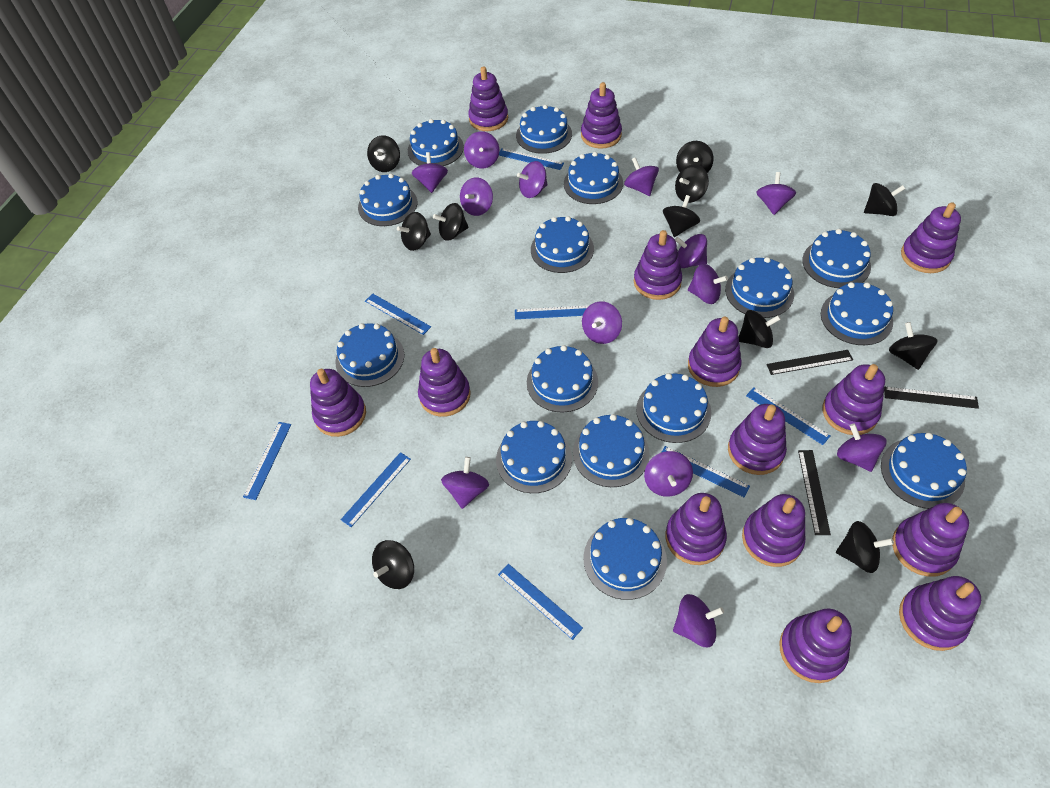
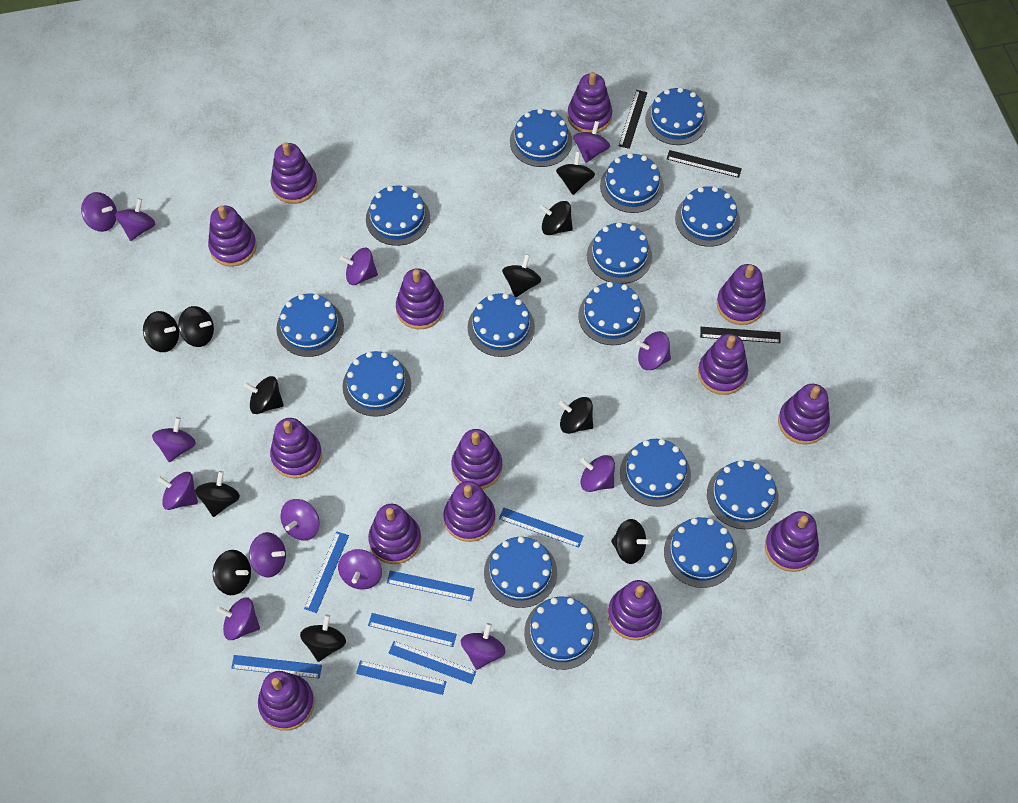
blue ruler: 8 -> 7

